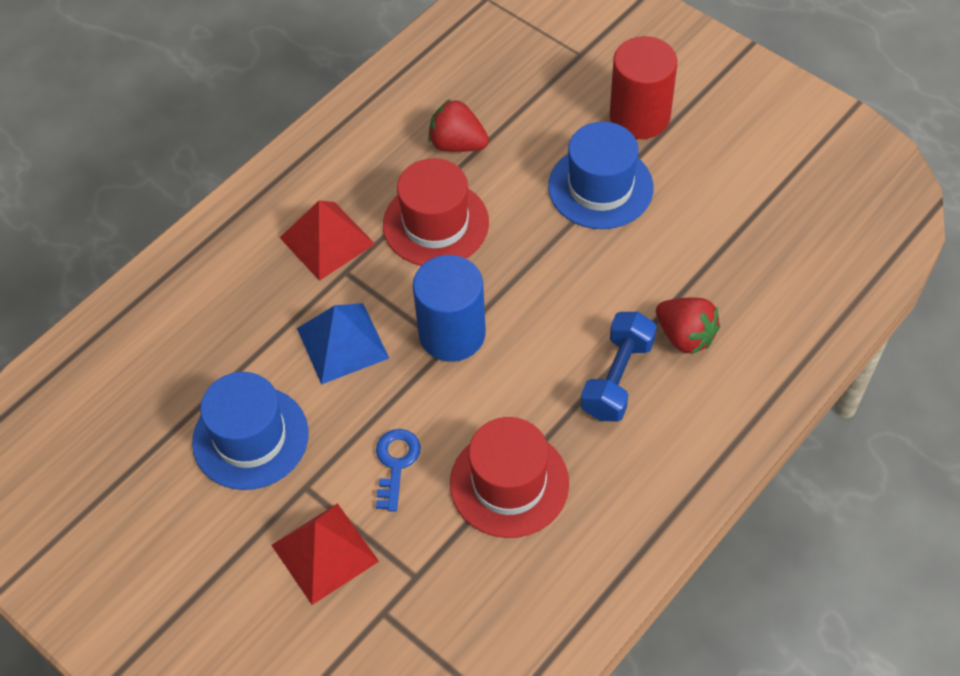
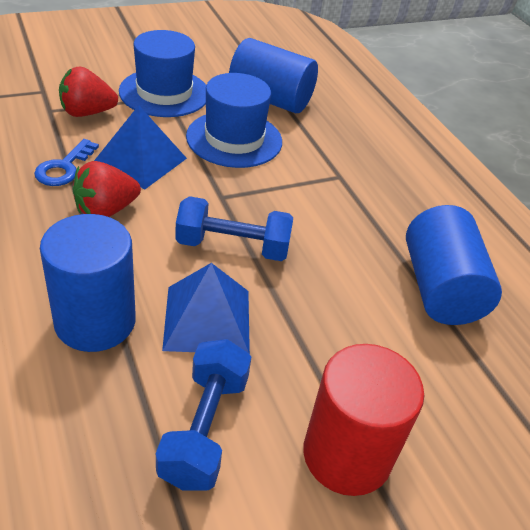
blue cylinder: 1 -> 3
blue dumbbell: 1 -> 2
blue pyramid: 1 -> 2
red hat: 2 -> 0
red pyramid: 2 -> 0

